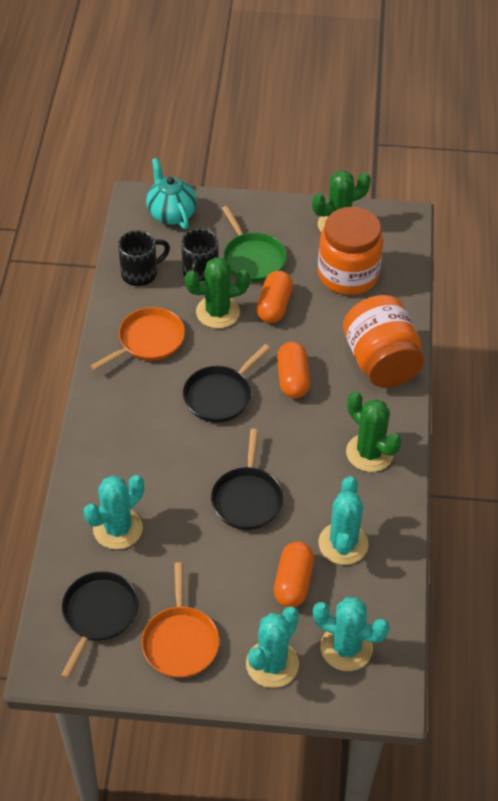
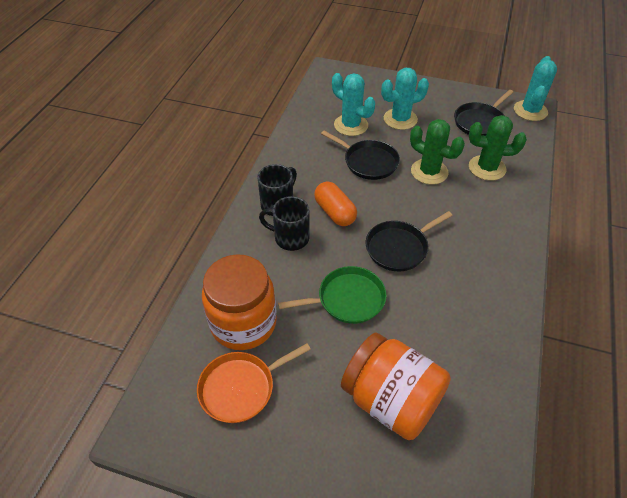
green cactus: 3 -> 2
orange capsule: 3 -> 1
orange pan: 2 -> 1
turquoise cactus: 4 -> 3
turquoise teapot: 1 -> 0

